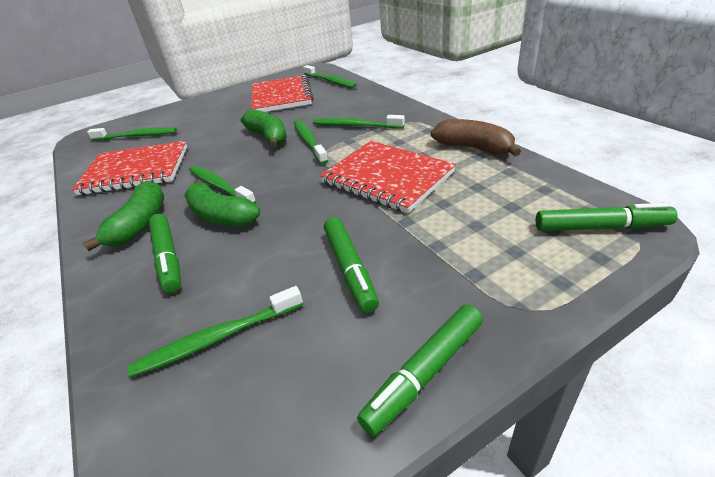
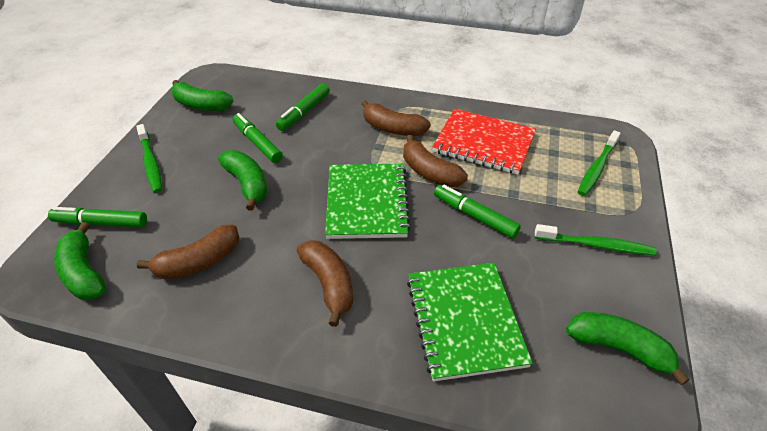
brown banana: 1 -> 4
green banana: 3 -> 4
green notebook: 0 -> 2
green toothbrush: 6 -> 3
red notebook: 3 -> 1

